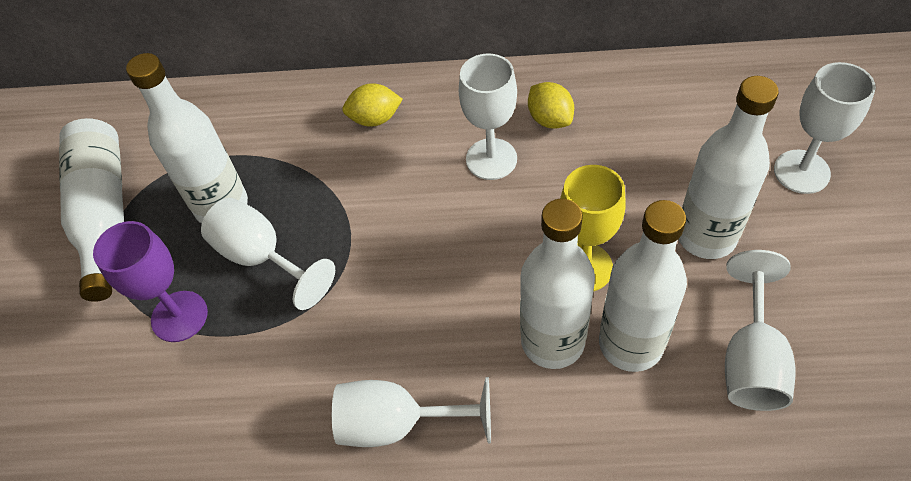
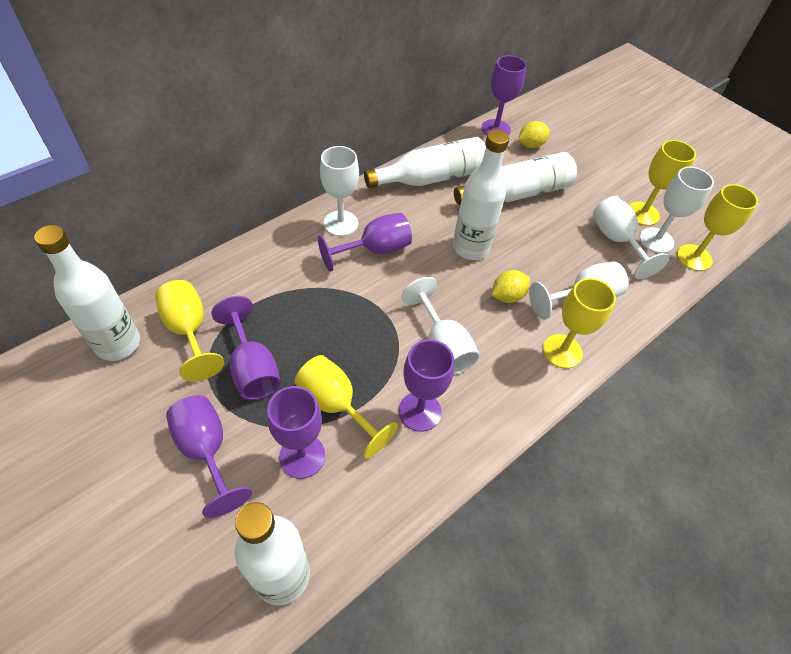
purple goblet: 1 -> 6
yellow goblet: 1 -> 5

